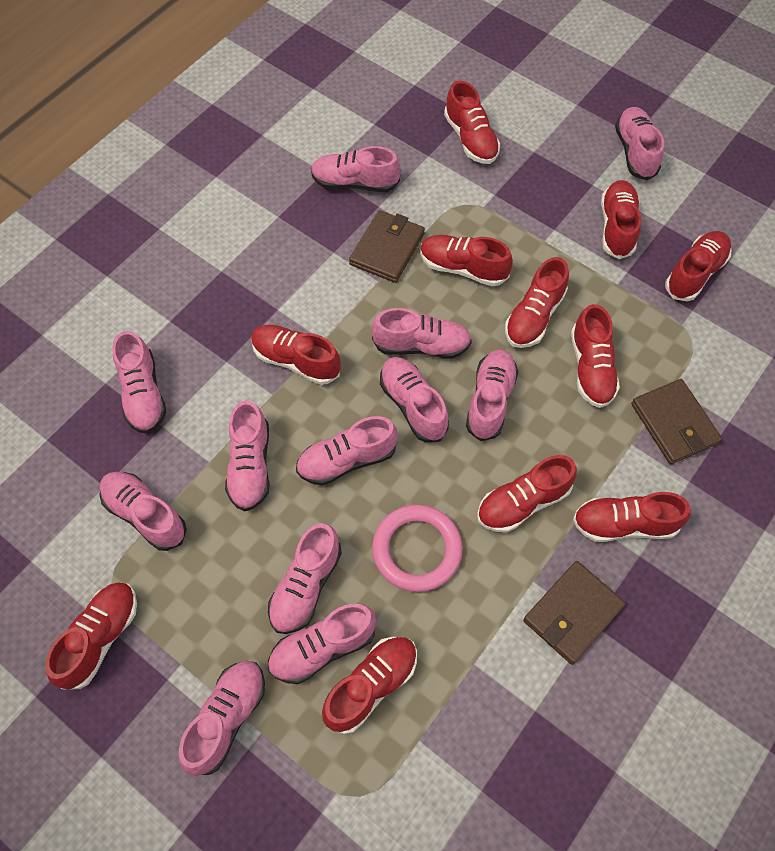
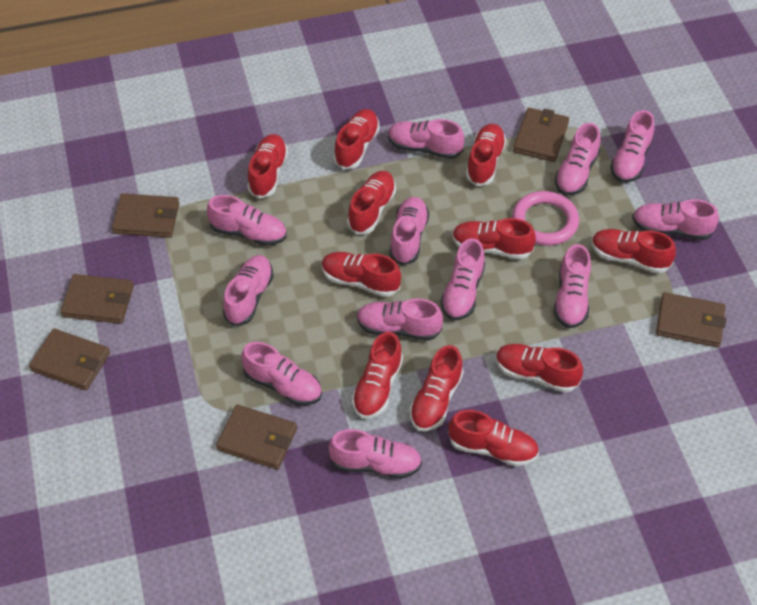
brown wallet: 3 -> 6

